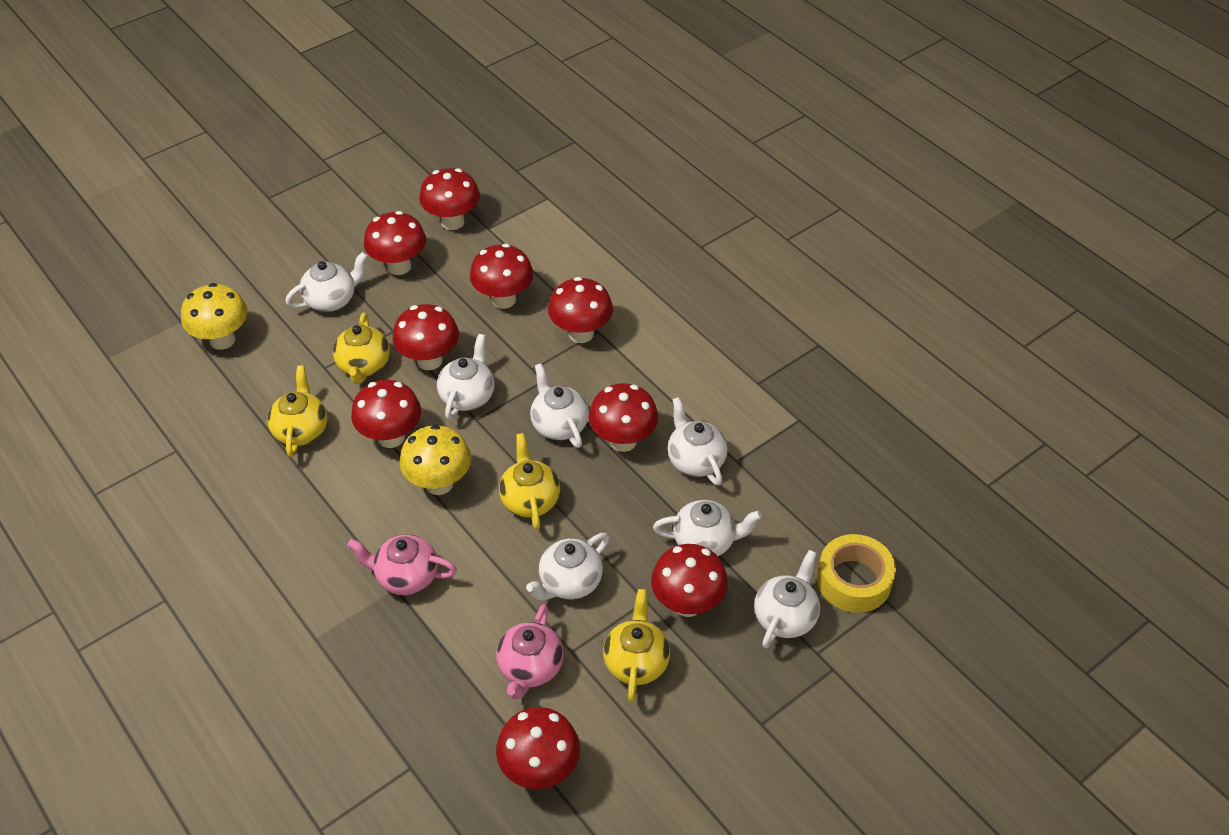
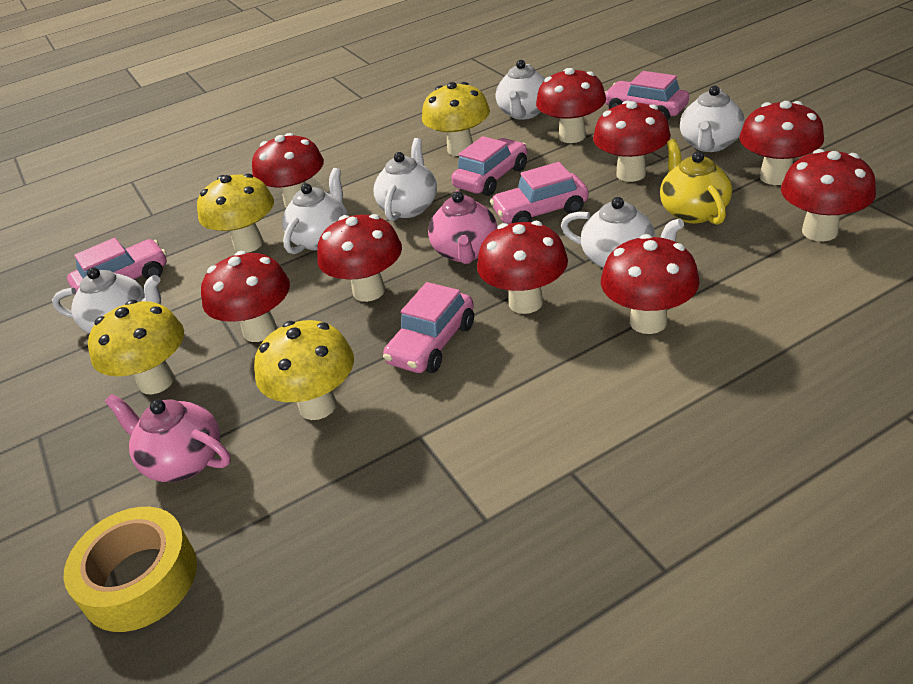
pink car: 0 -> 5
white teapot: 7 -> 6
yellow mushroom: 2 -> 4
yellow teapot: 4 -> 1

